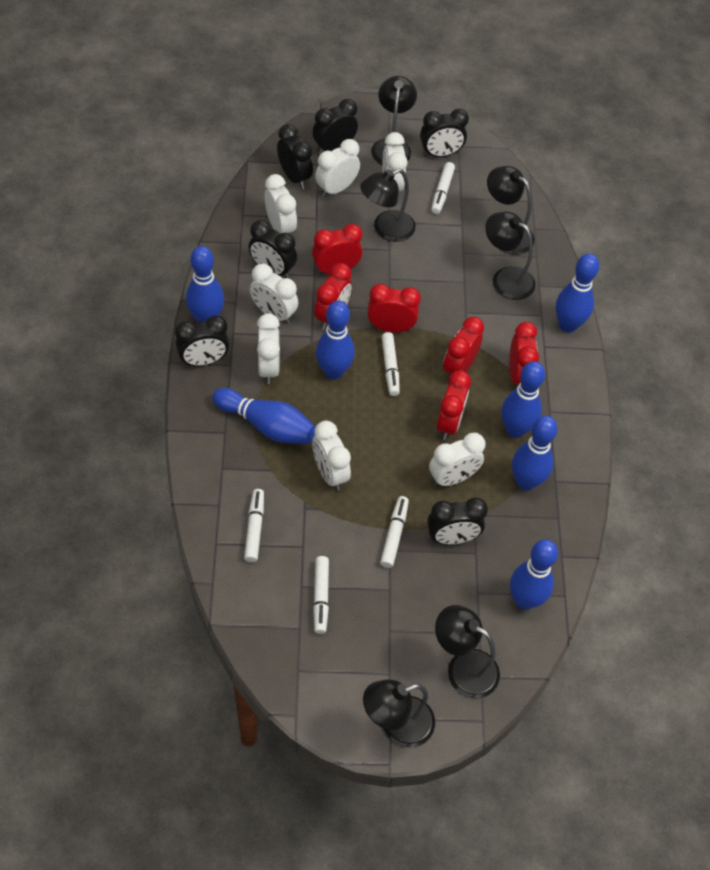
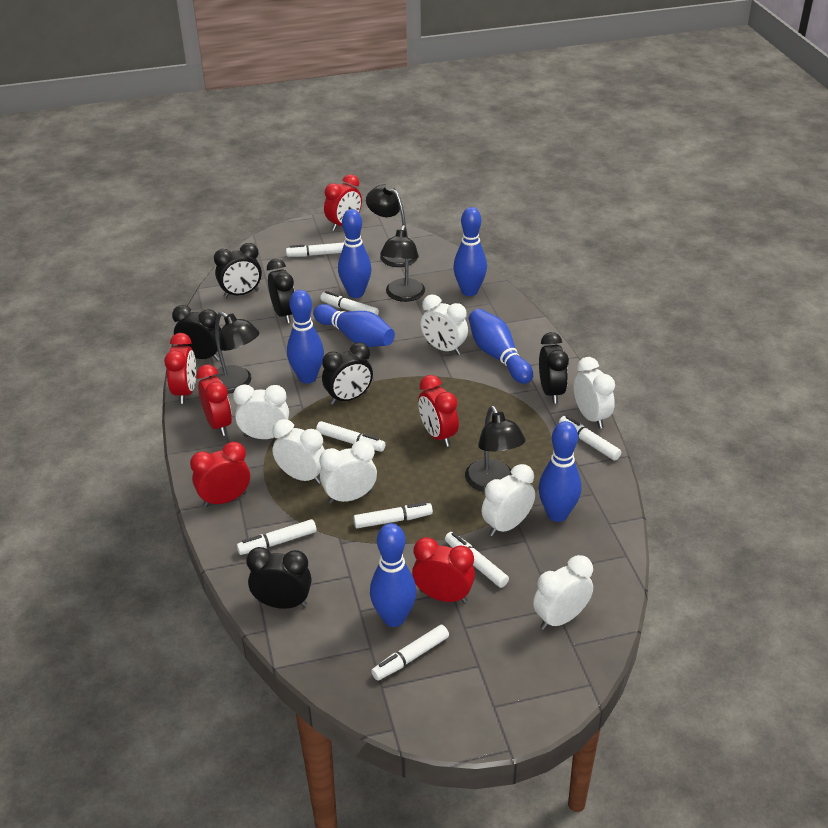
black lamp: 6 -> 4
white marker: 5 -> 8

